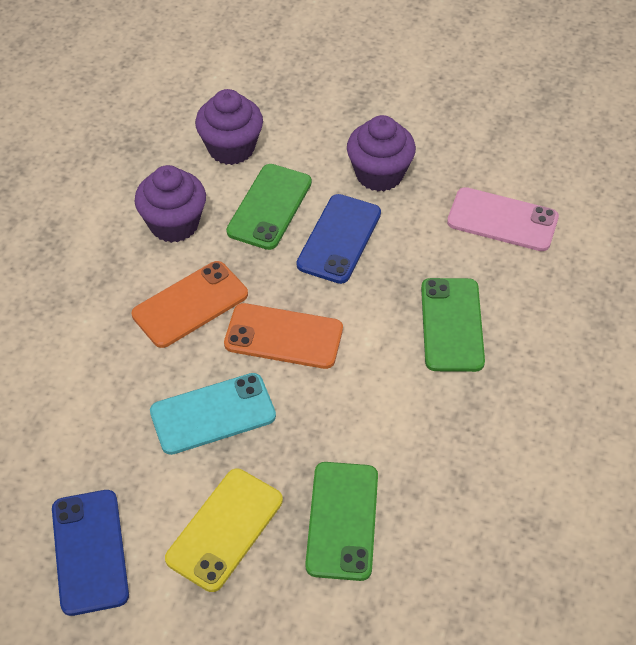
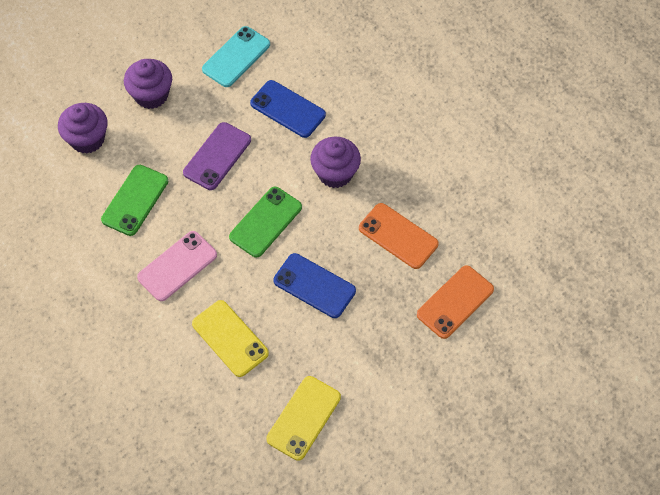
green phone: 3 -> 2
purple phone: 0 -> 1
yellow phone: 1 -> 2

